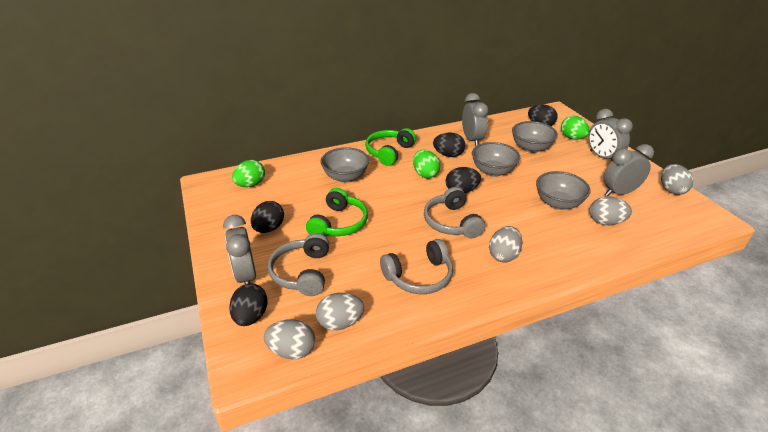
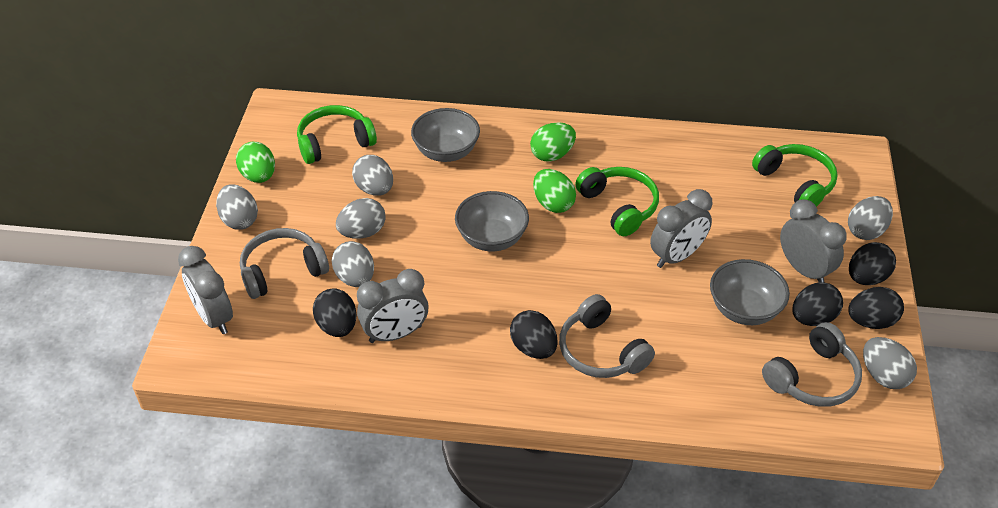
green headphones: 2 -> 3
grey bowl: 4 -> 3
grey egg: 5 -> 6

